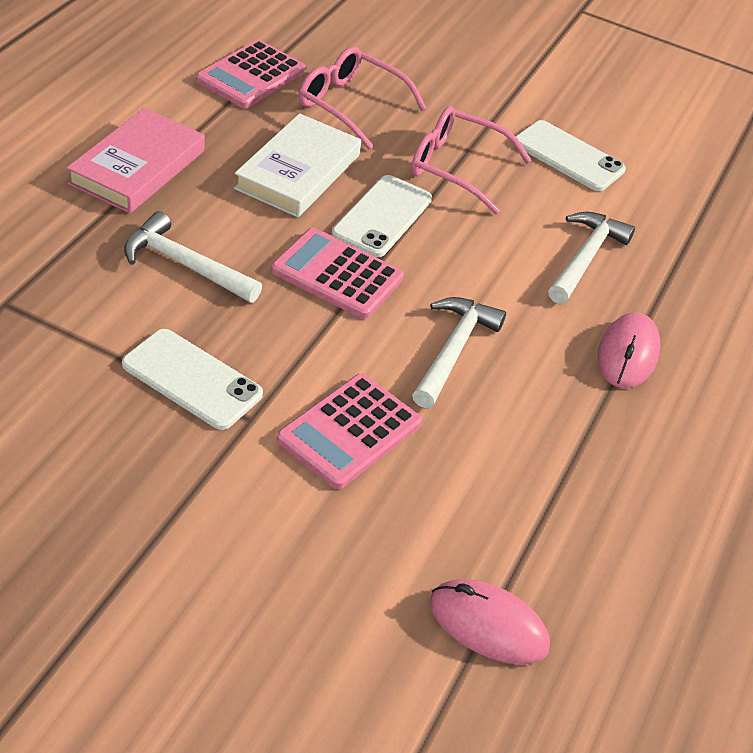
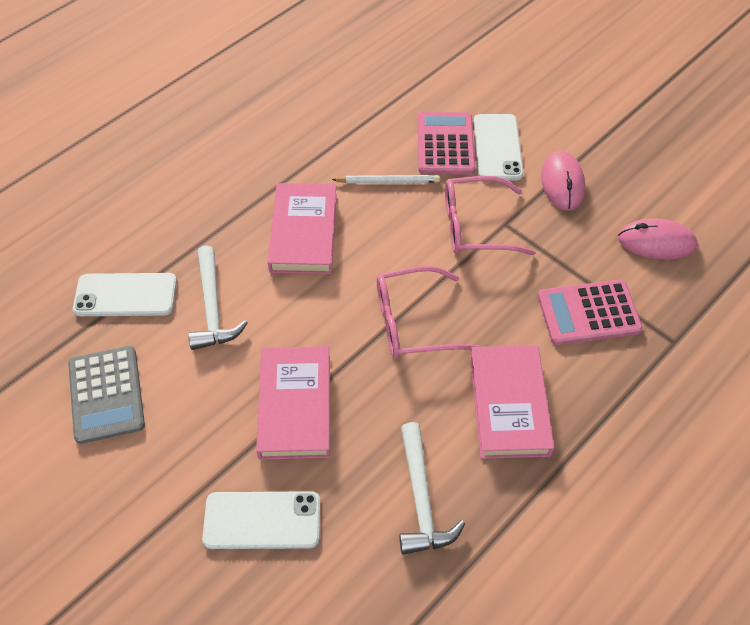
grey calculator: 0 -> 1
pink book: 1 -> 3
pink calculator: 3 -> 2
white book: 1 -> 0
white hammer: 3 -> 2
white pencil: 0 -> 1

